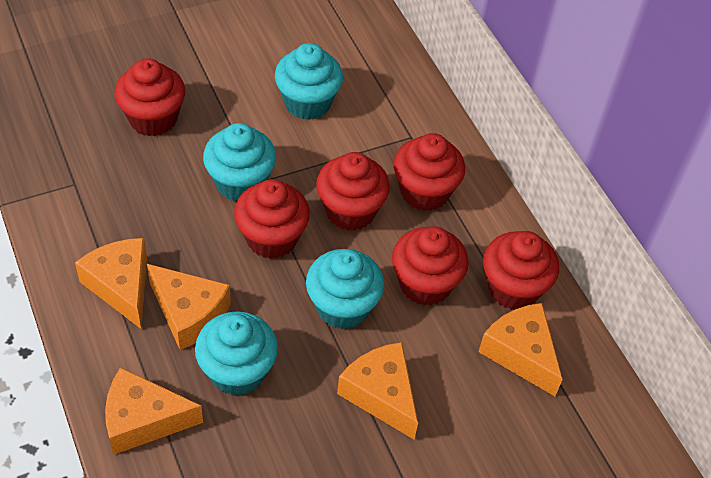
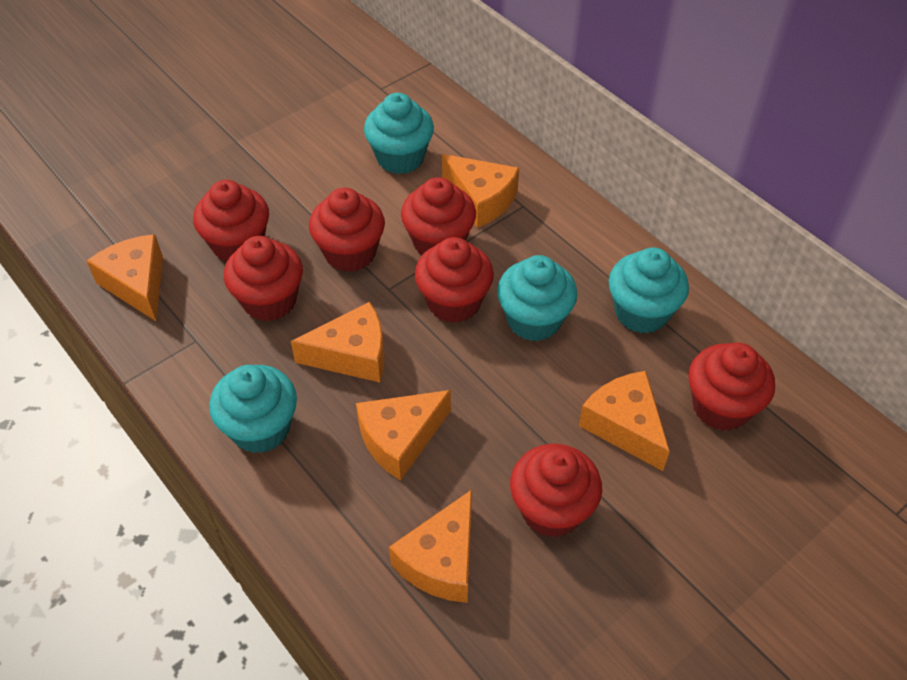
orange cheese: 5 -> 6
red cupcake: 6 -> 7

